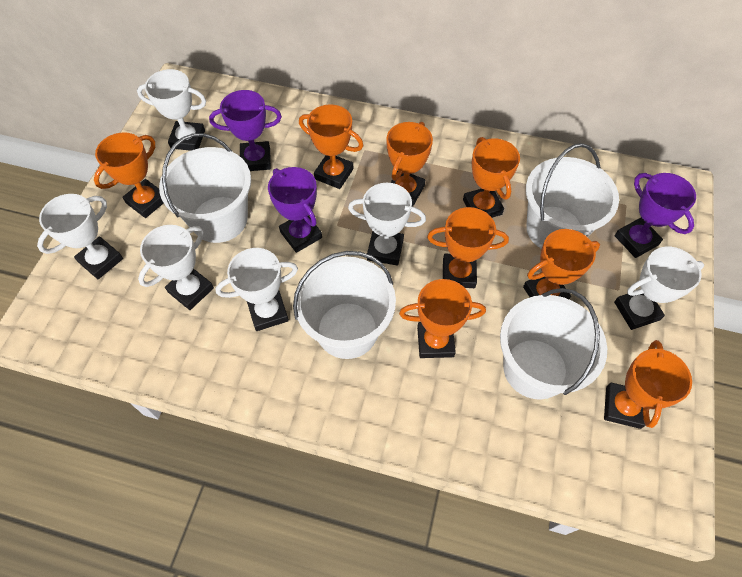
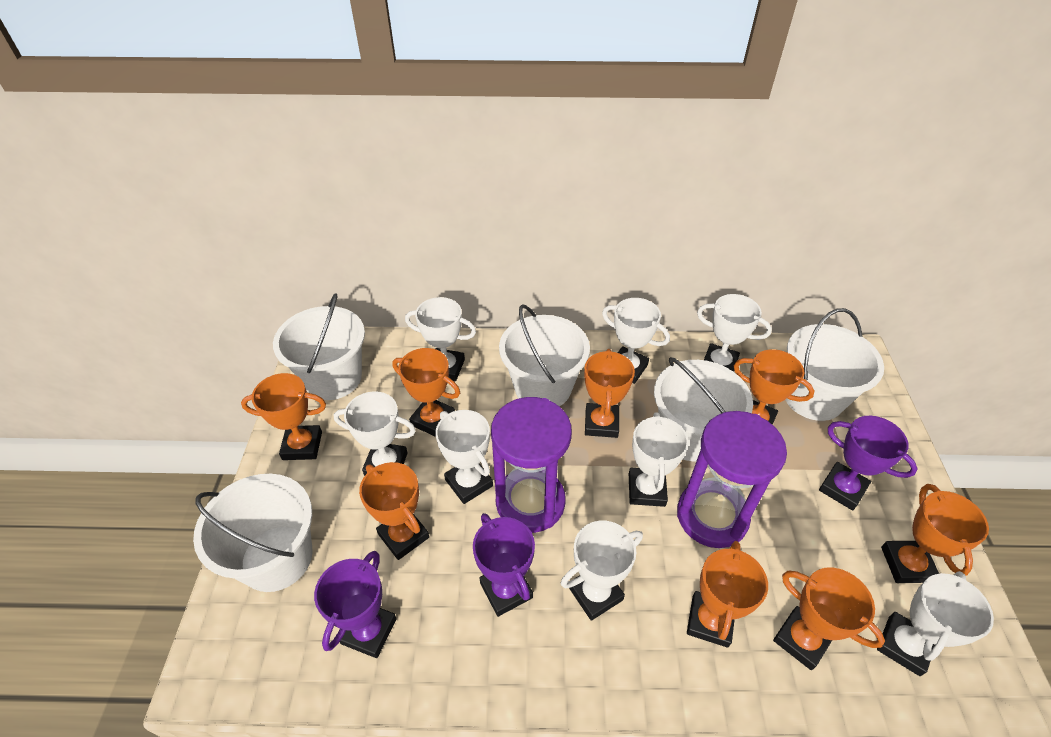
purple hourglass: 0 -> 2
white bucket: 4 -> 5
white trophy: 6 -> 8

